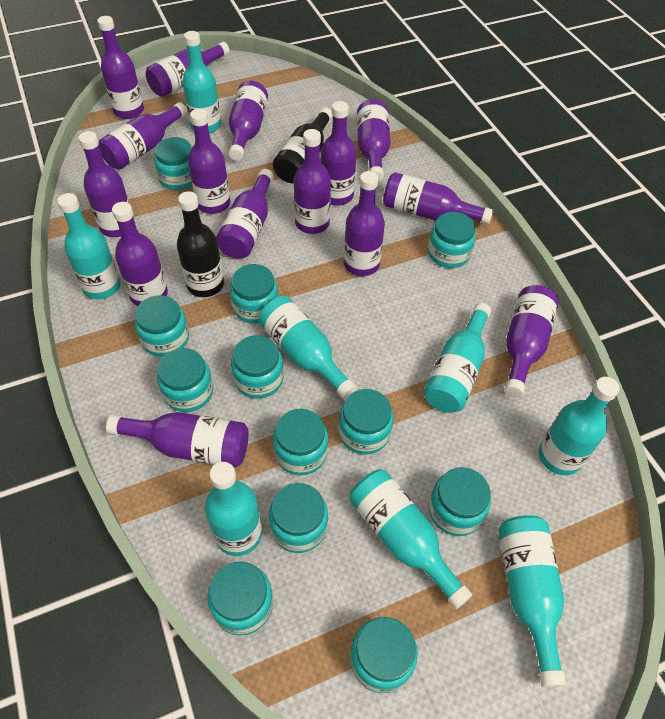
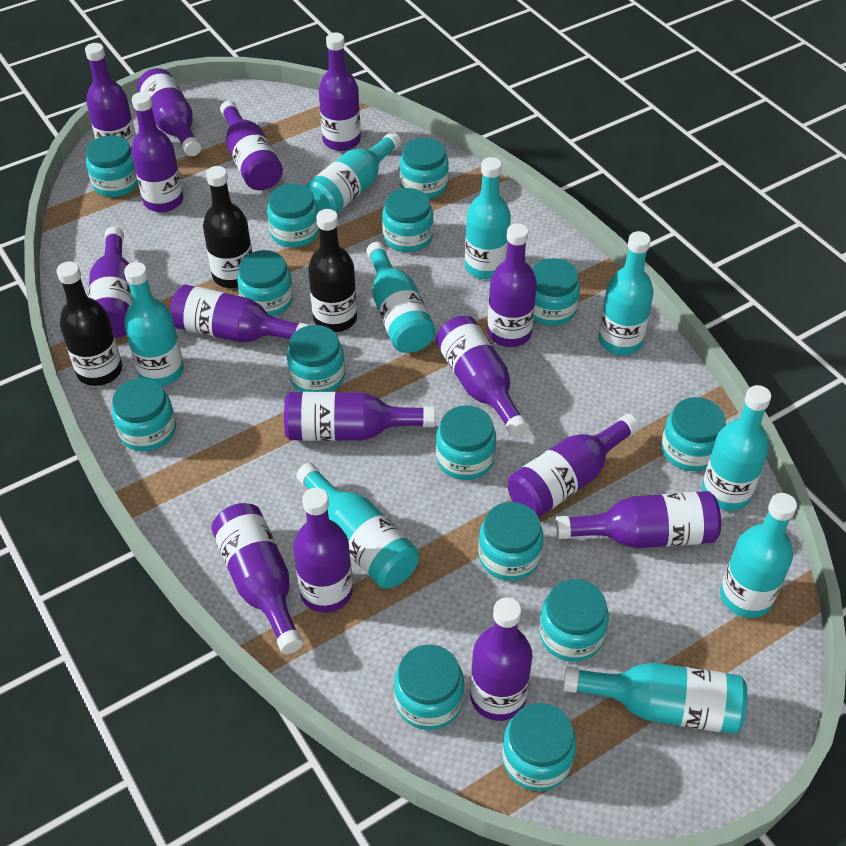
black bottle: 2 -> 3
turquoise bottle: 8 -> 9
turquoise jar: 12 -> 14

